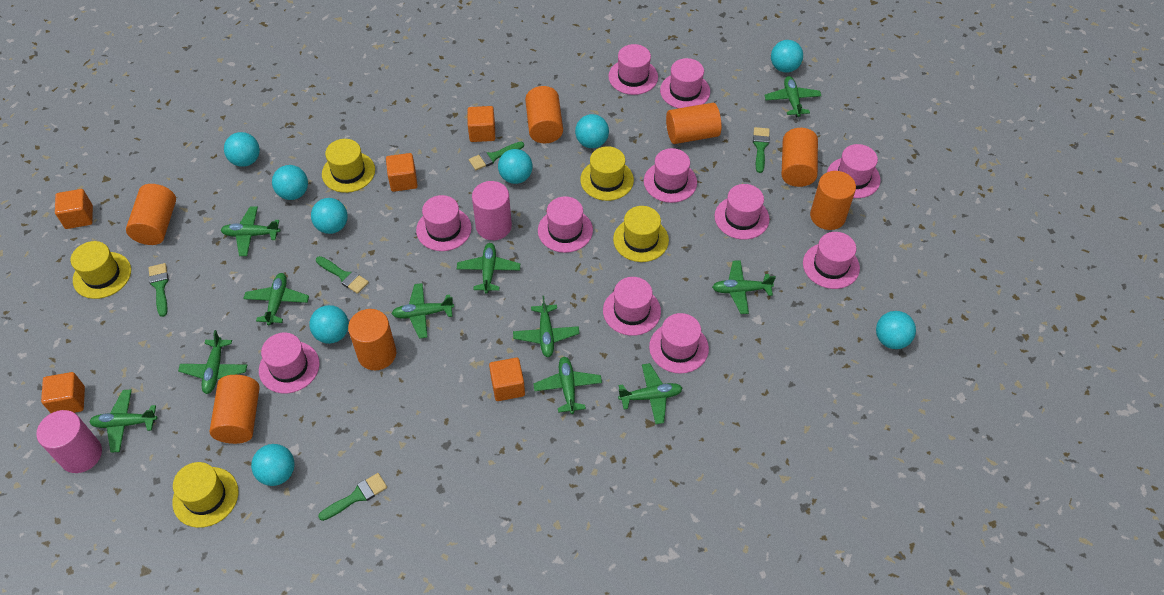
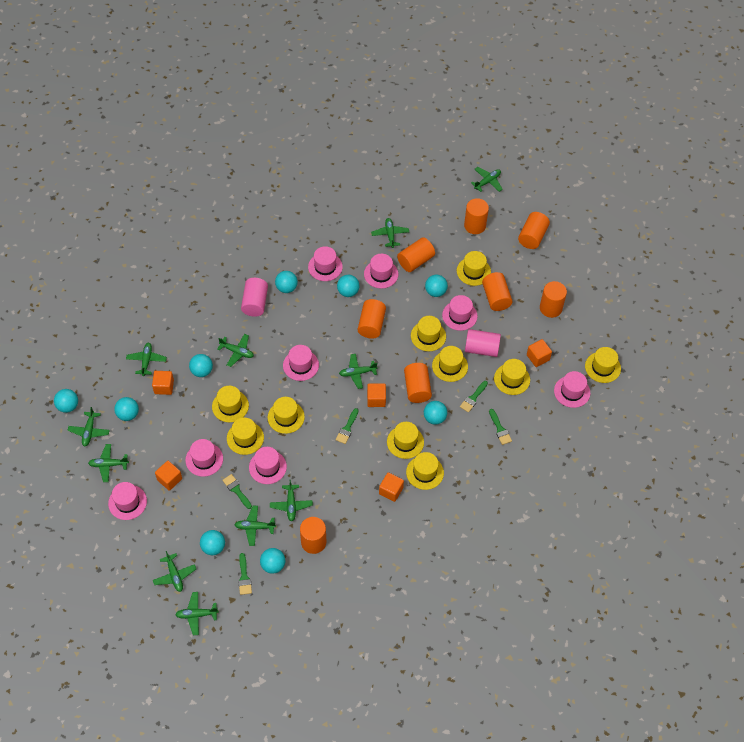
orange cylinder: 7 -> 8
pink hat: 11 -> 8
yellow hat: 5 -> 10

